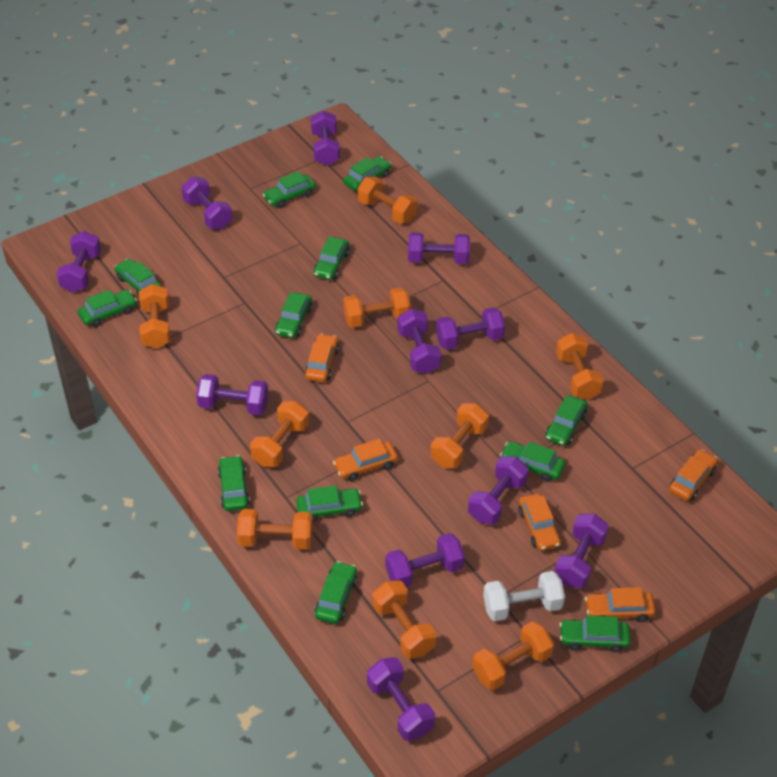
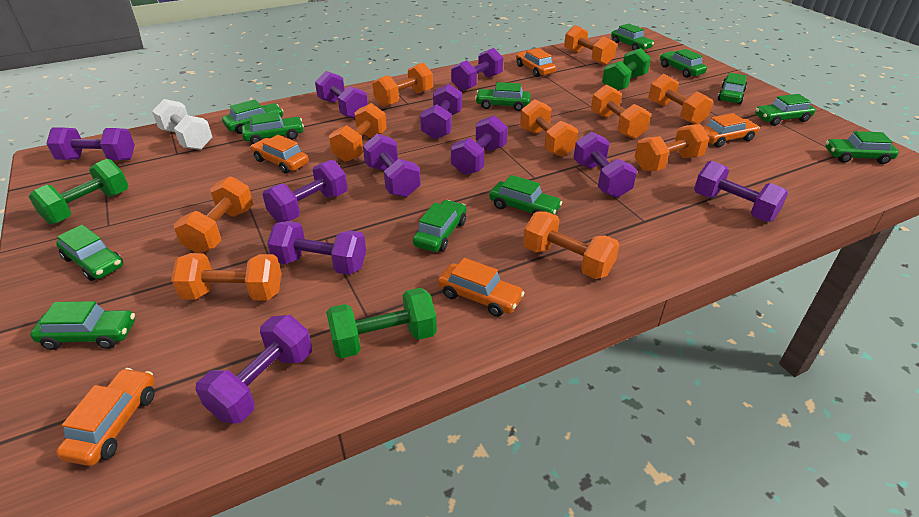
green dumbbell: 0 -> 3
orange dumbbell: 9 -> 10

